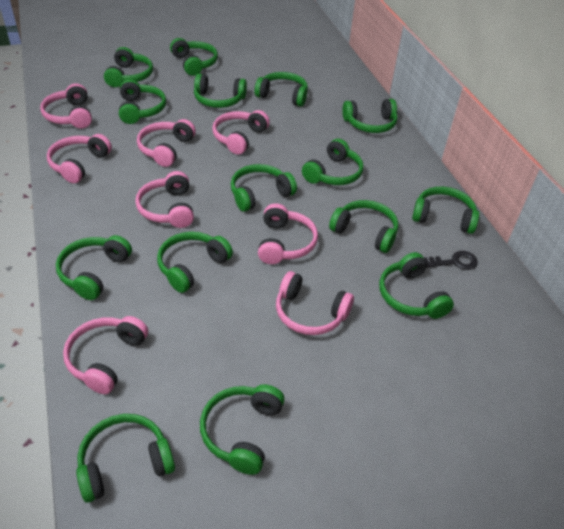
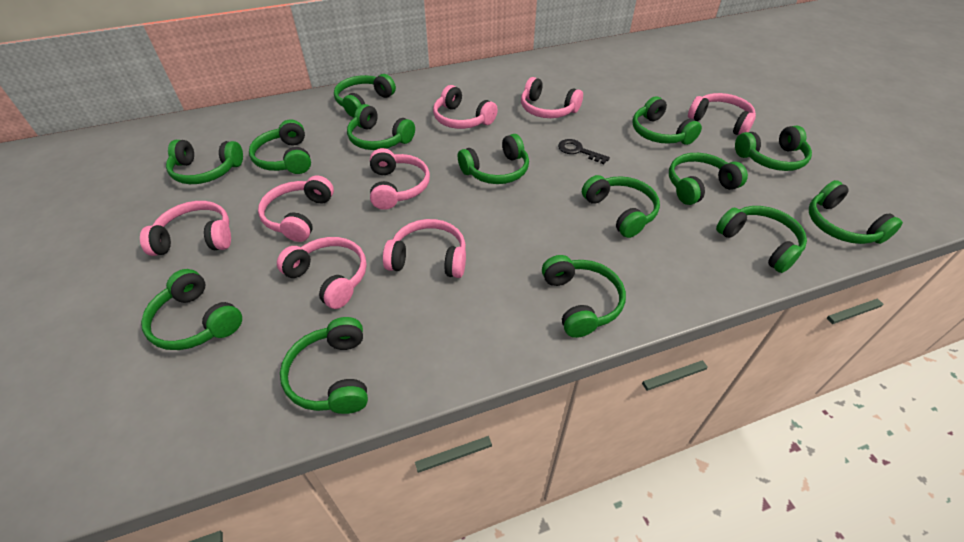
green headphones: 15 -> 14

